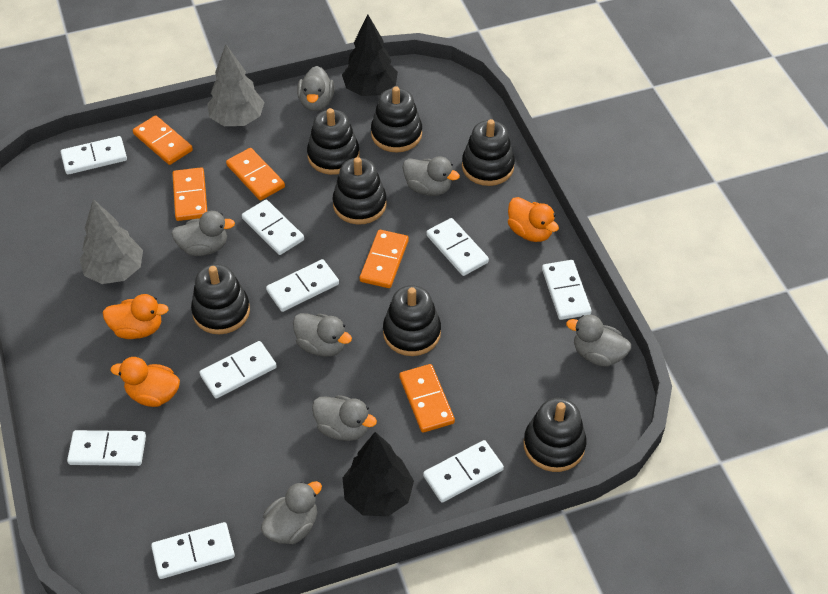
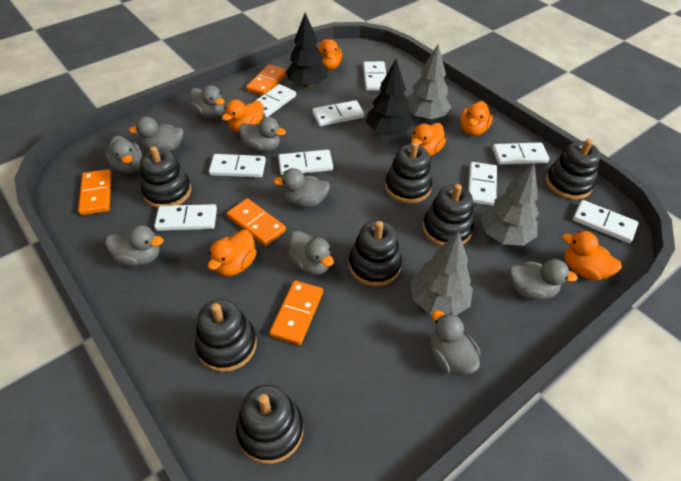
grey duck: 7 -> 9
grey tree: 2 -> 3
orange domino: 5 -> 4
orange duck: 3 -> 6

